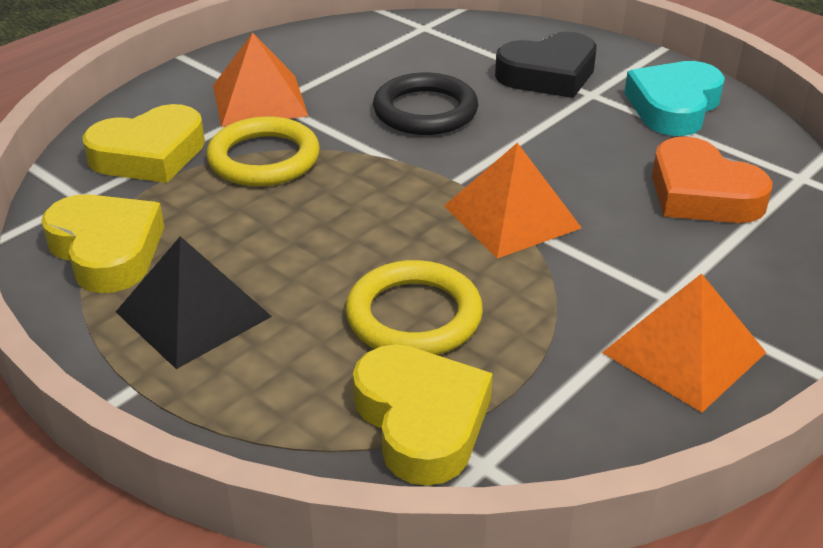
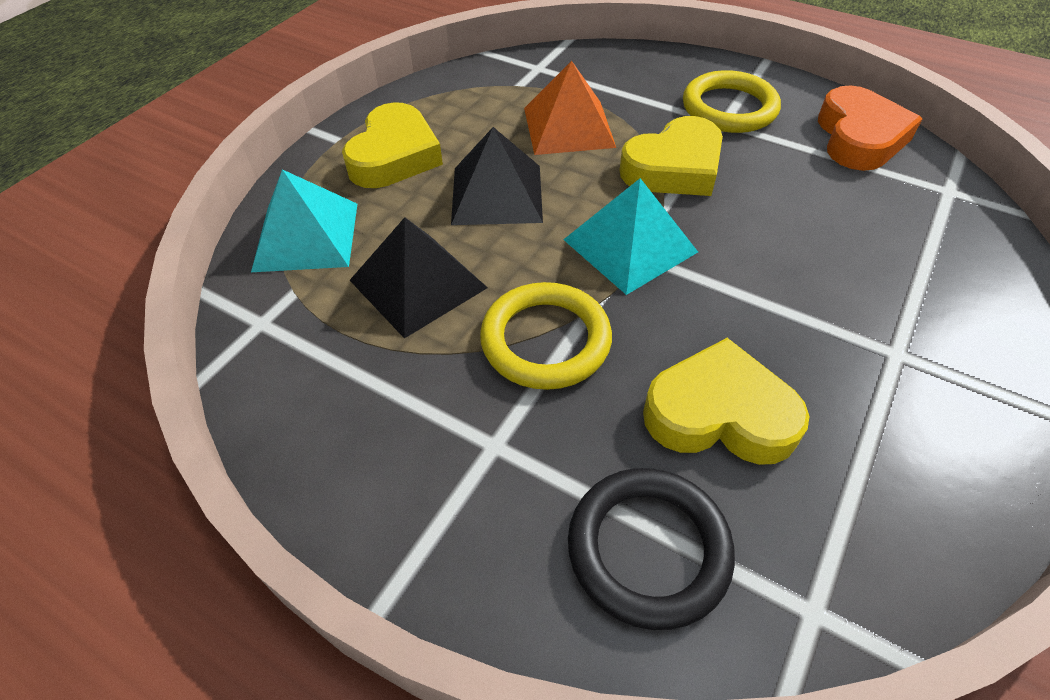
black heart: 1 -> 0
black pyramid: 1 -> 2
orange pyramid: 3 -> 1
turquoise heart: 1 -> 0
turquoise pyramid: 0 -> 2

